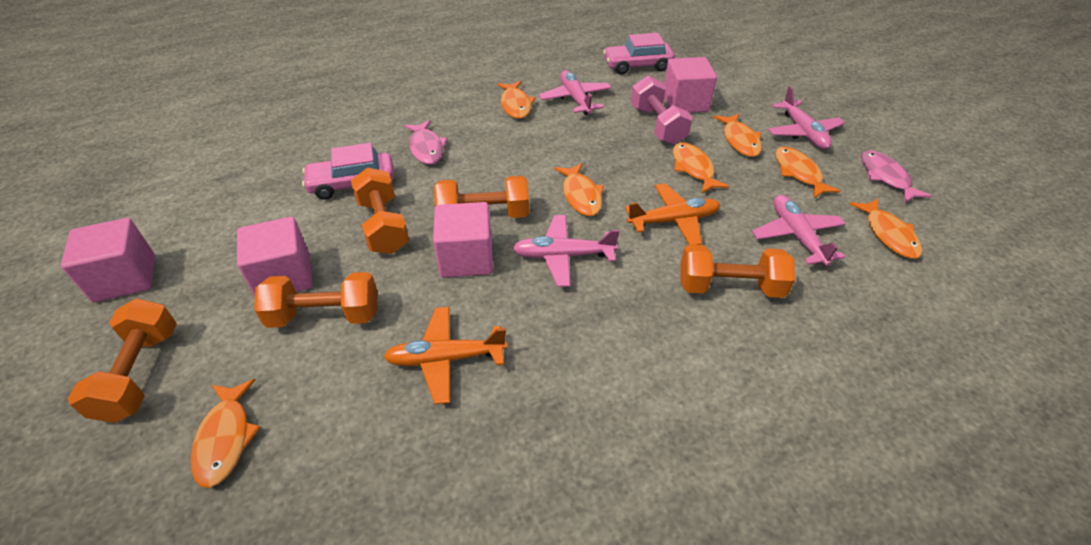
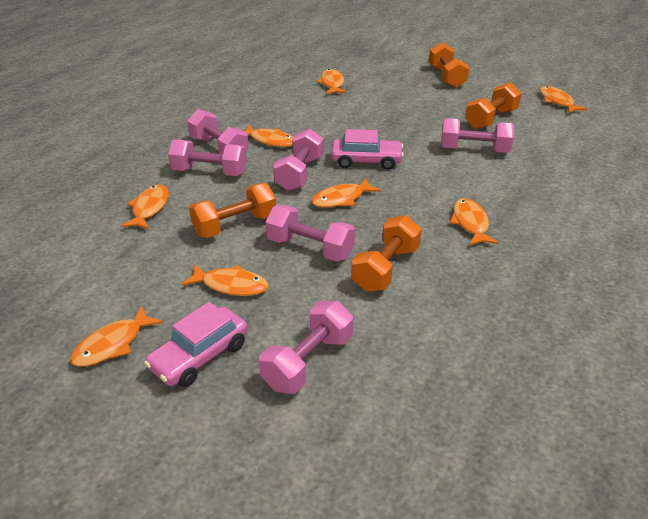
orange dumbbell: 5 -> 4
orange fish: 7 -> 8
orange plane: 2 -> 0
pink cube: 4 -> 0
pink dumbbell: 1 -> 6
pink fish: 2 -> 0
pink plane: 4 -> 0

